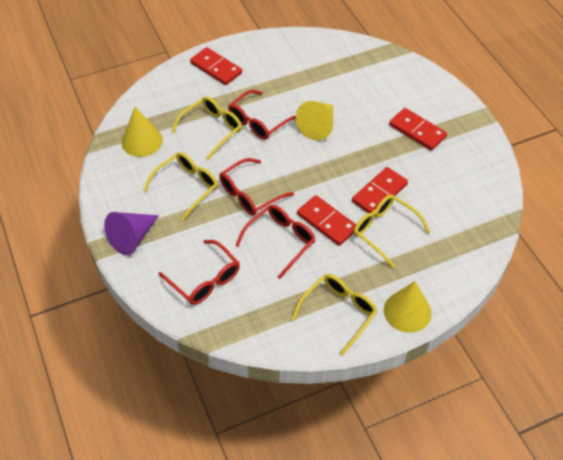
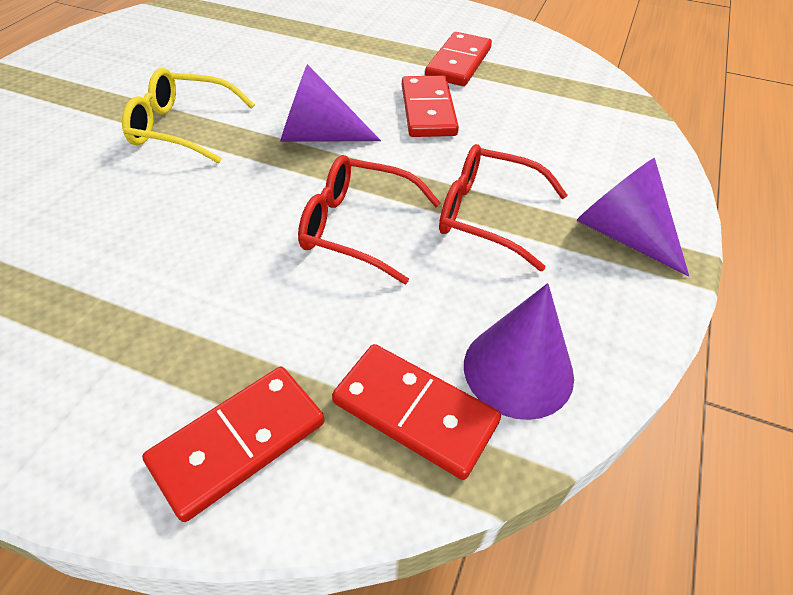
purple cone: 1 -> 3
red glasses: 4 -> 2
yellow cone: 3 -> 0
yellow glasses: 4 -> 1

